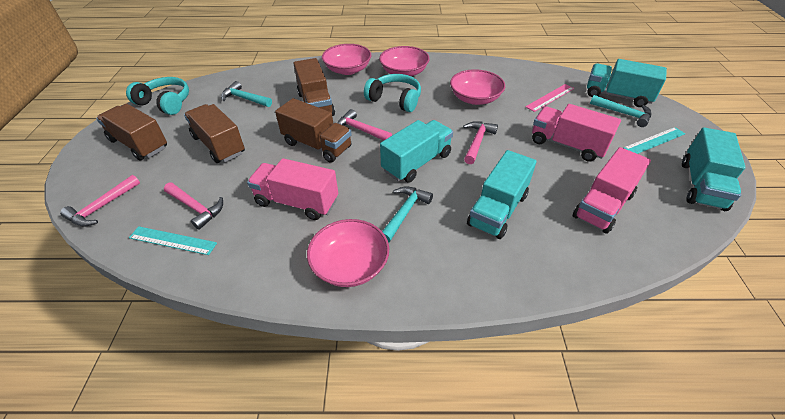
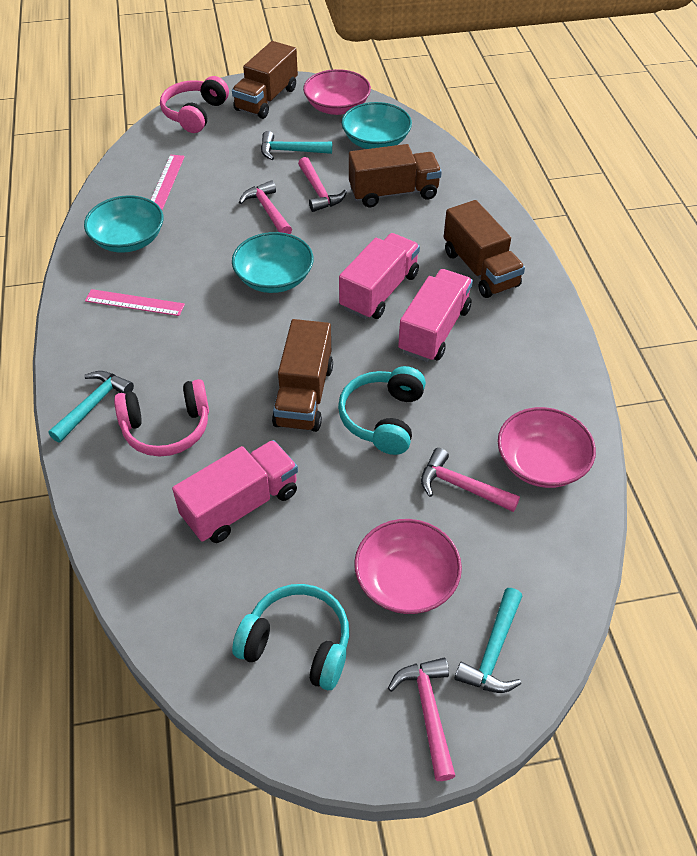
pink bowl: 4 -> 3
pink headphones: 0 -> 2
pink ruler: 1 -> 2
turquoise bowl: 0 -> 3
turquoise ruler: 2 -> 0
turquoise truck: 4 -> 0

